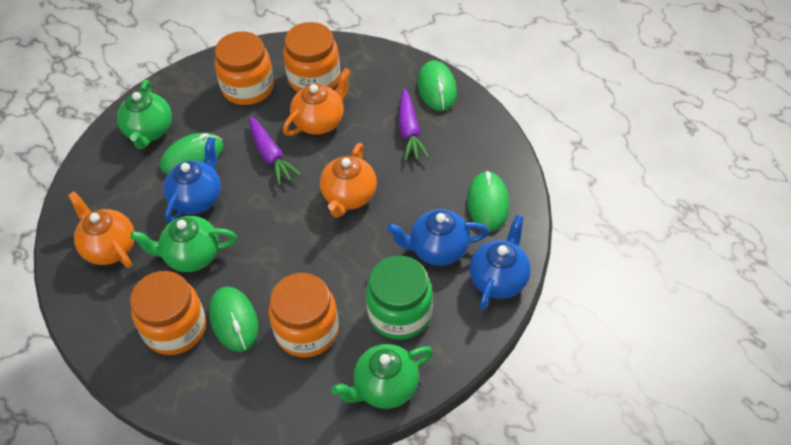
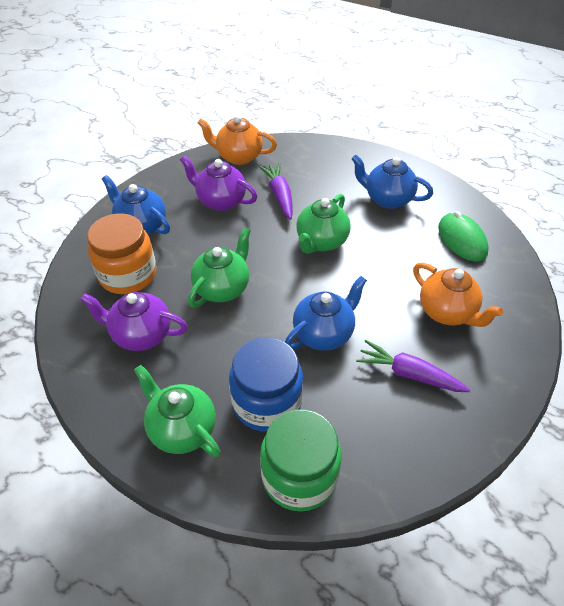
blue jar: 0 -> 1
green mouse: 4 -> 1
orange jar: 4 -> 1
orange teapot: 3 -> 2
purple teapot: 0 -> 2

